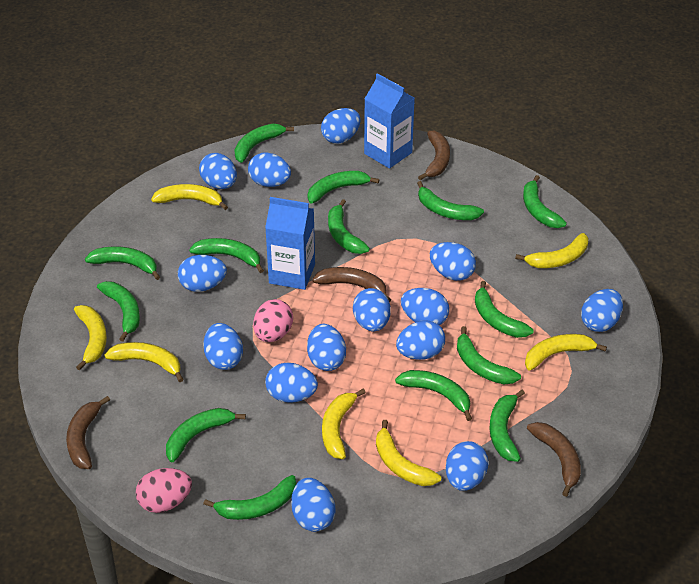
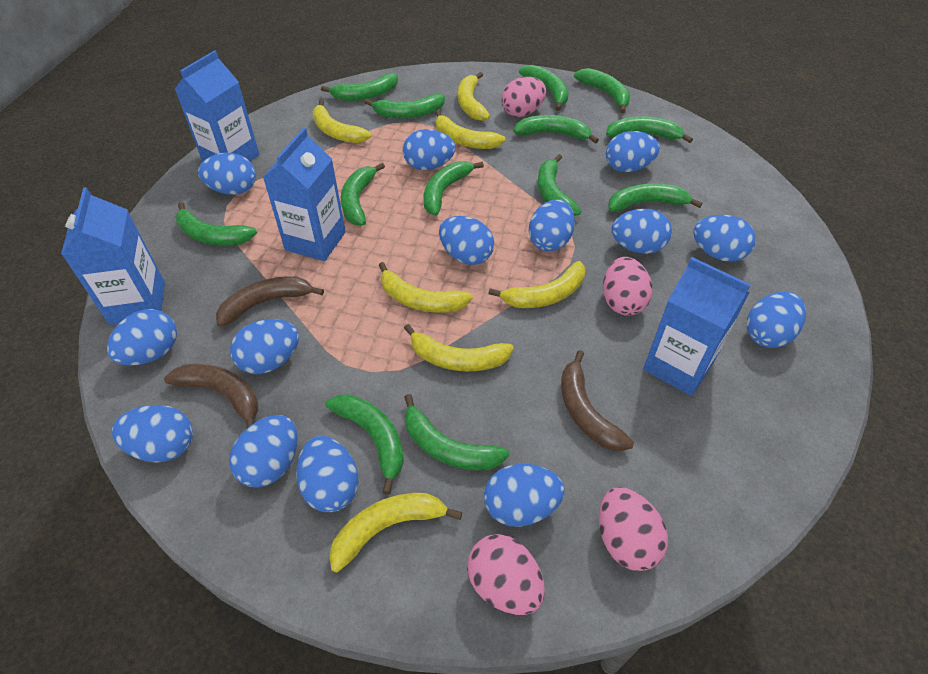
blue carton: 2 -> 4
brown banana: 4 -> 3
green banana: 14 -> 13
pink egg: 2 -> 4

